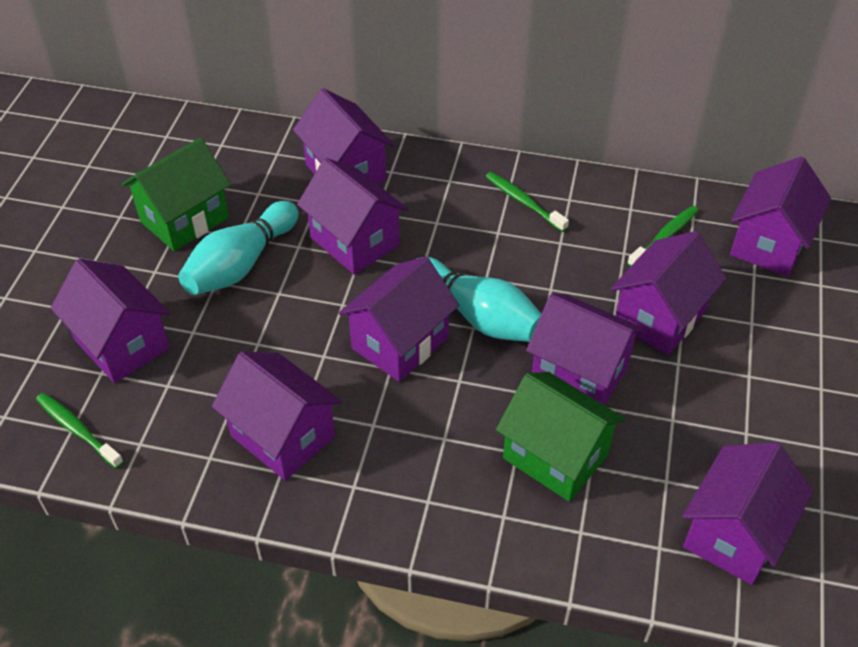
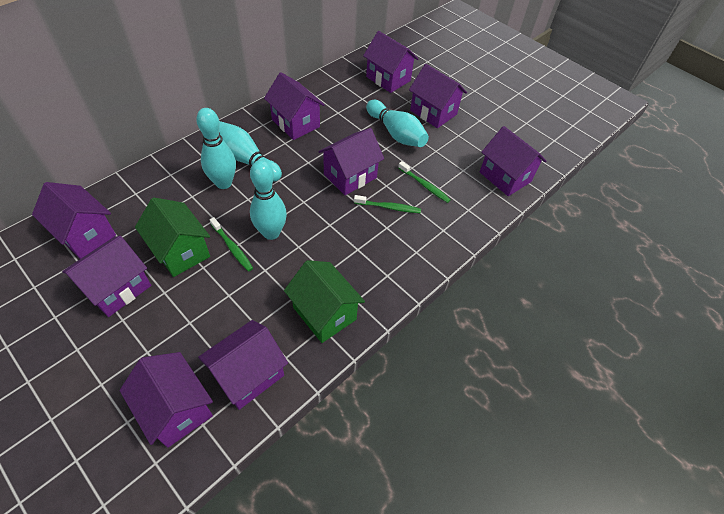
turquoise bowling pin: 2 -> 4

